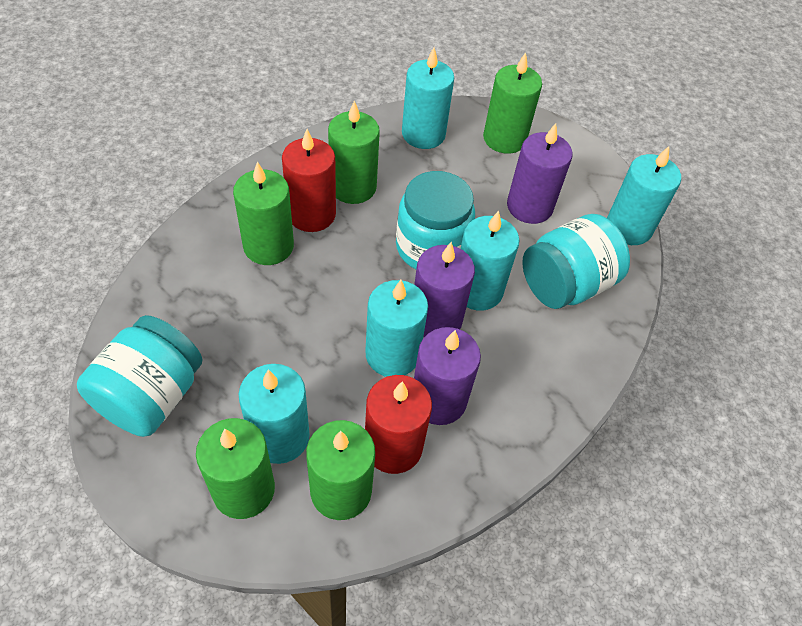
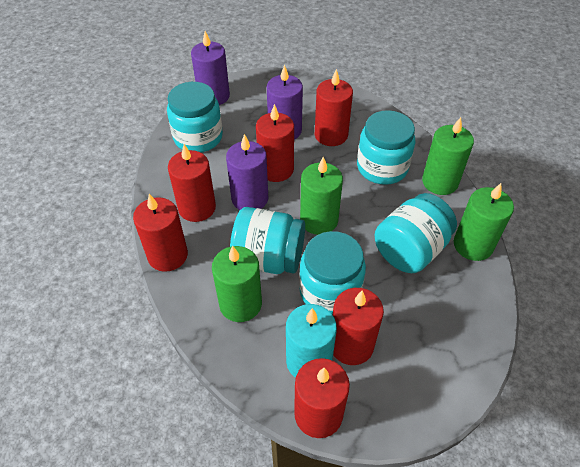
green candle: 5 -> 4
red candle: 2 -> 6
turquoise candle: 5 -> 1
turquoise jar: 3 -> 5

